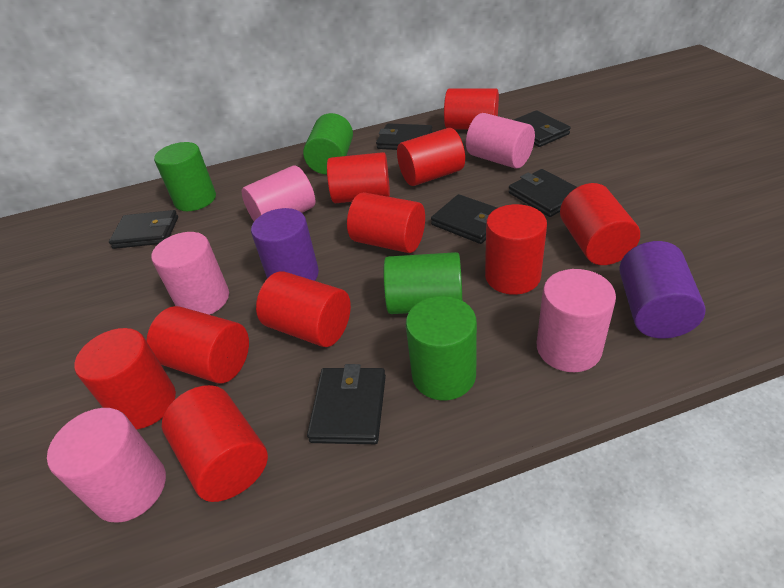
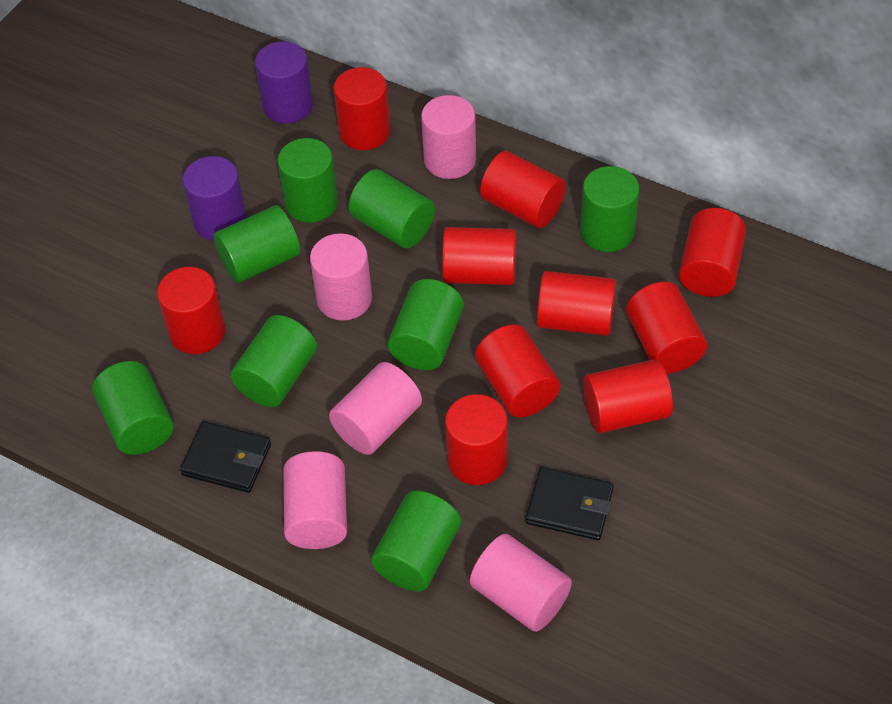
black wallet: 6 -> 2
green cylinder: 4 -> 8

